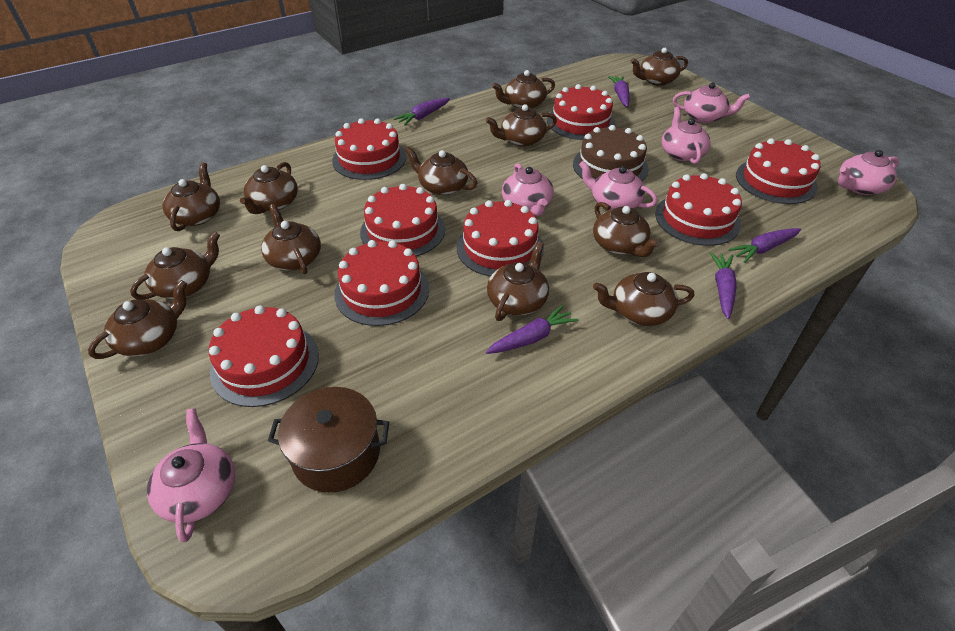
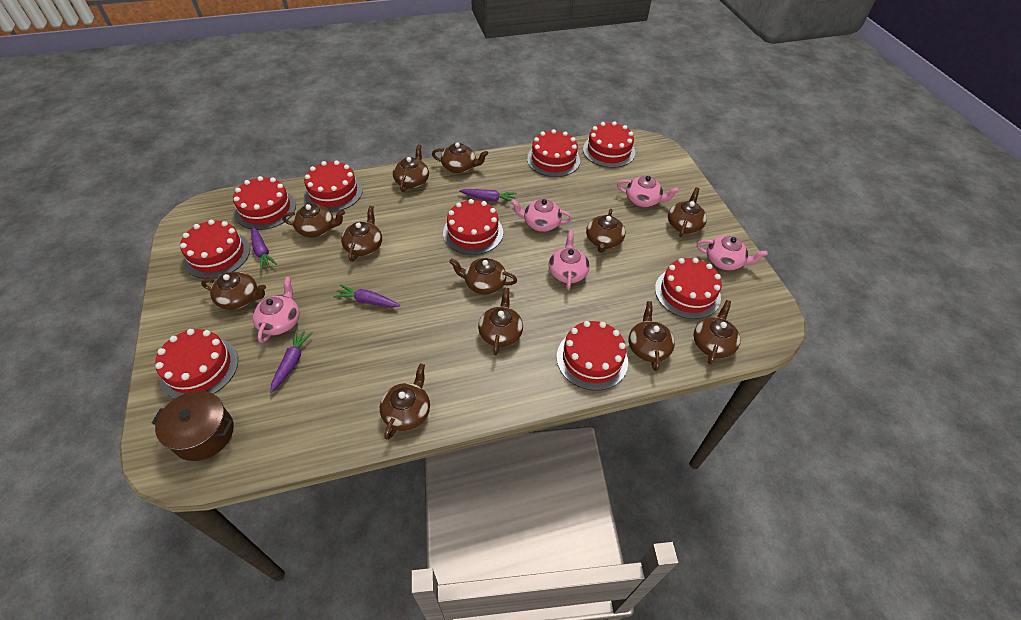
brown cake: 1 -> 0
pink teapot: 6 -> 5
purple carrot: 5 -> 4
red cake: 8 -> 9

